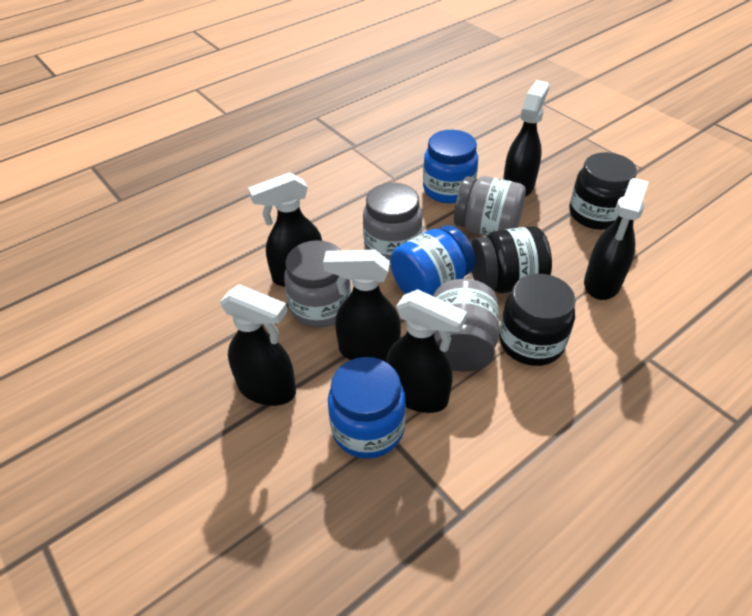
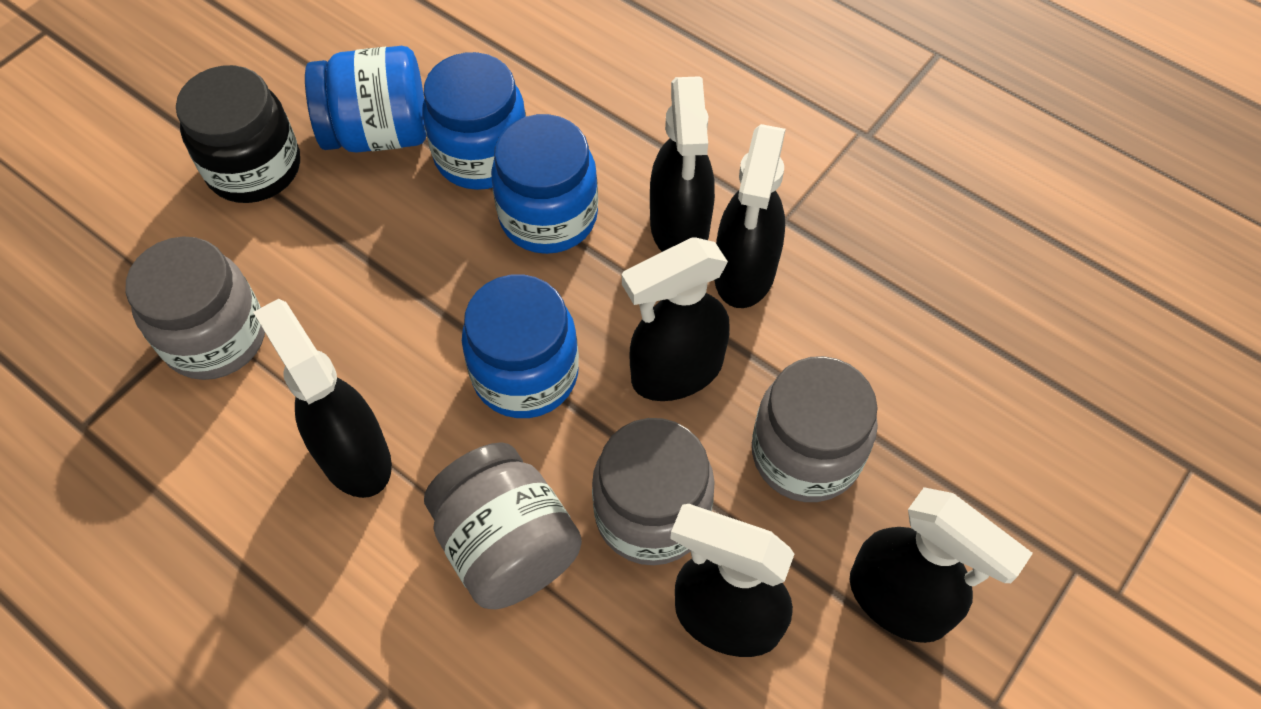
black jar: 3 -> 1
blue jar: 3 -> 4

